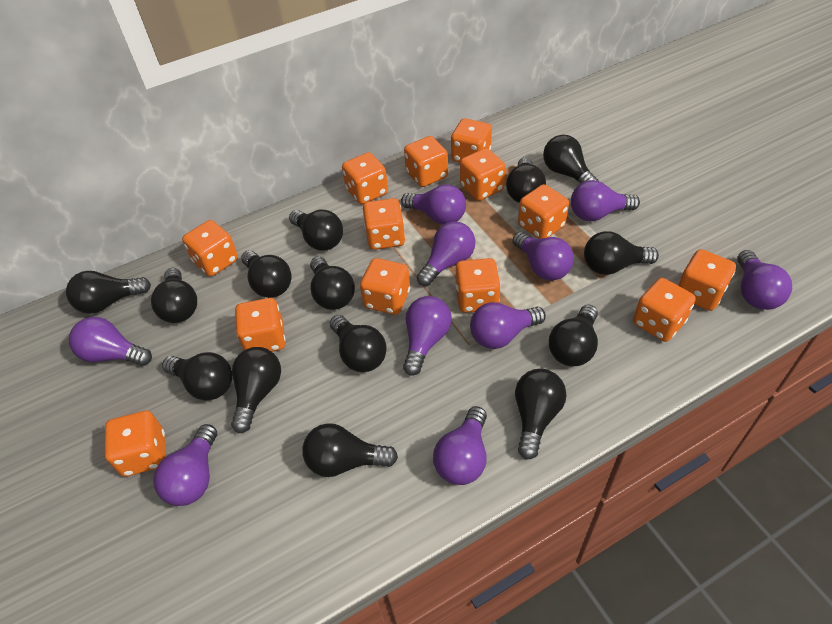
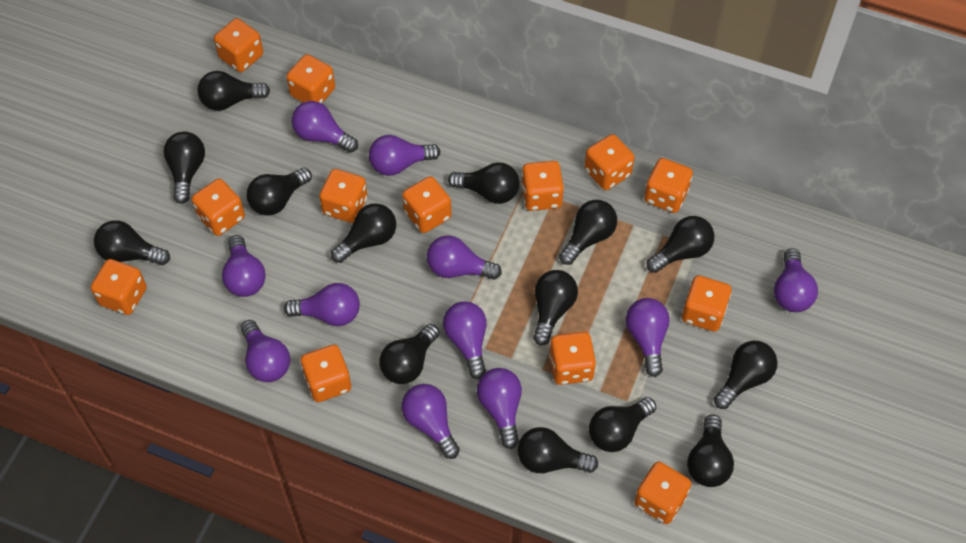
purple light bulb: 10 -> 11

